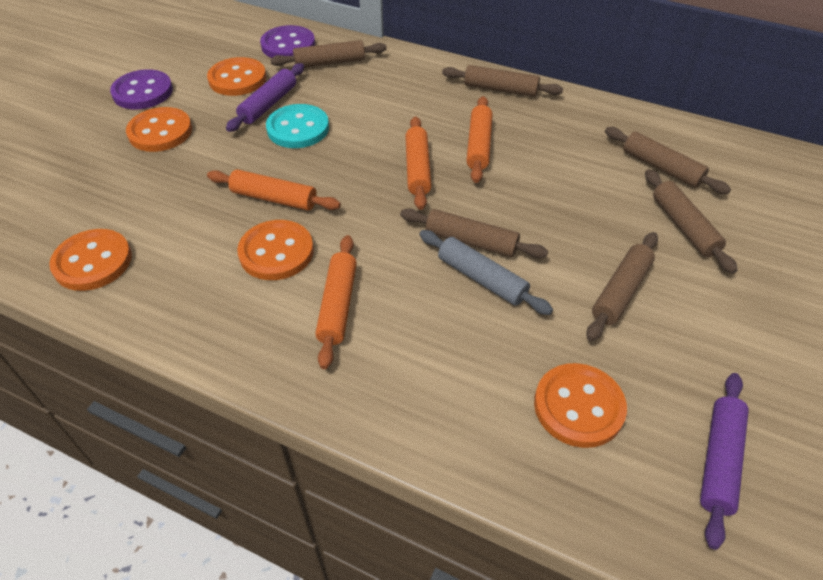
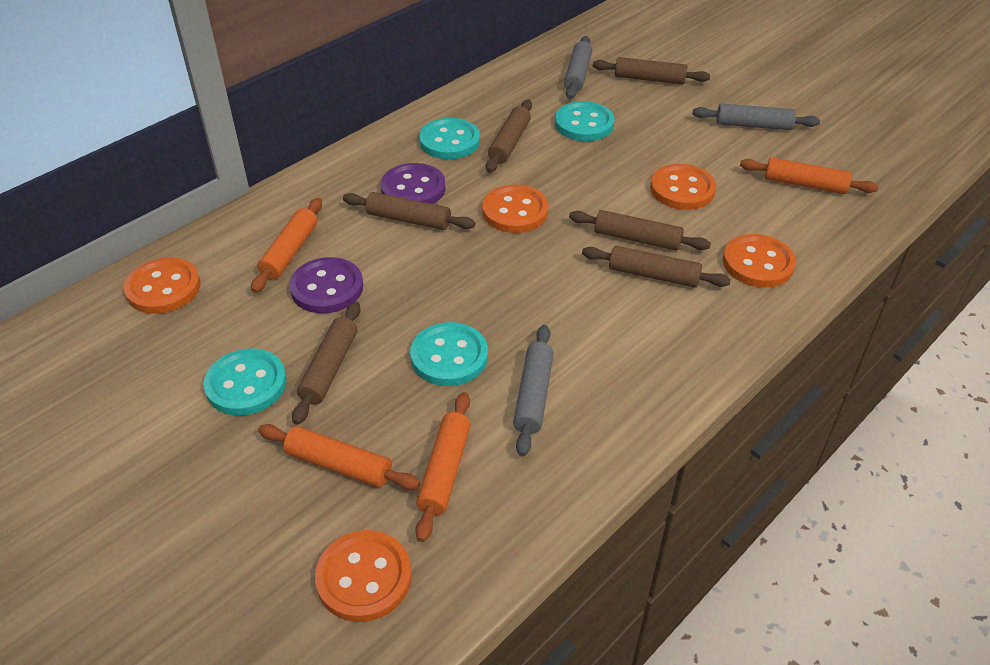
grey rolling pin: 1 -> 3
purple rolling pin: 2 -> 0
turquoise button: 1 -> 4

